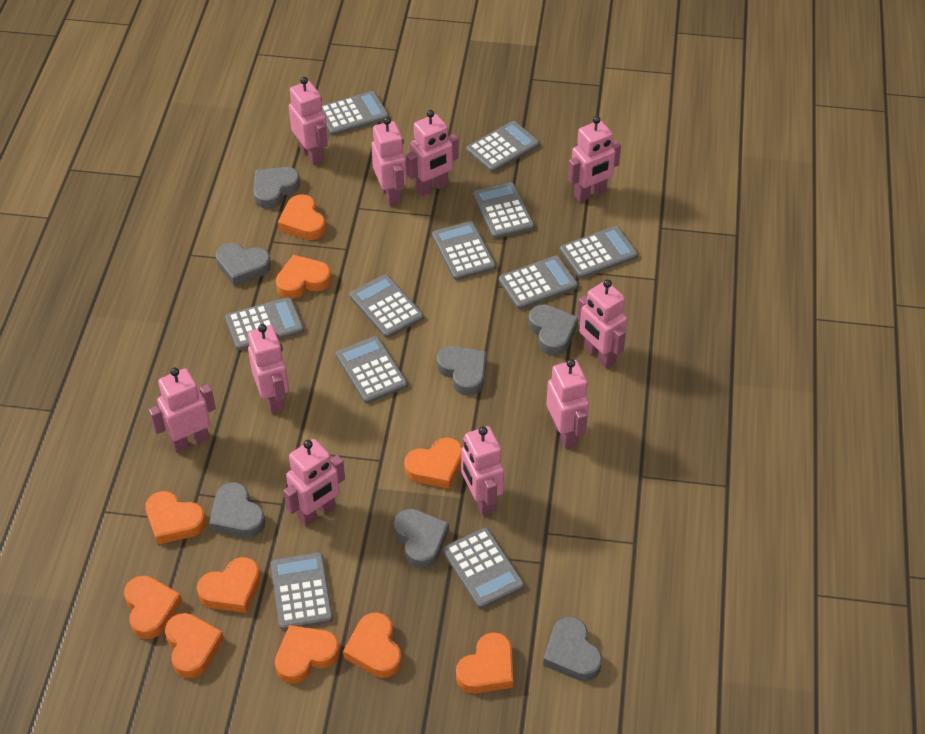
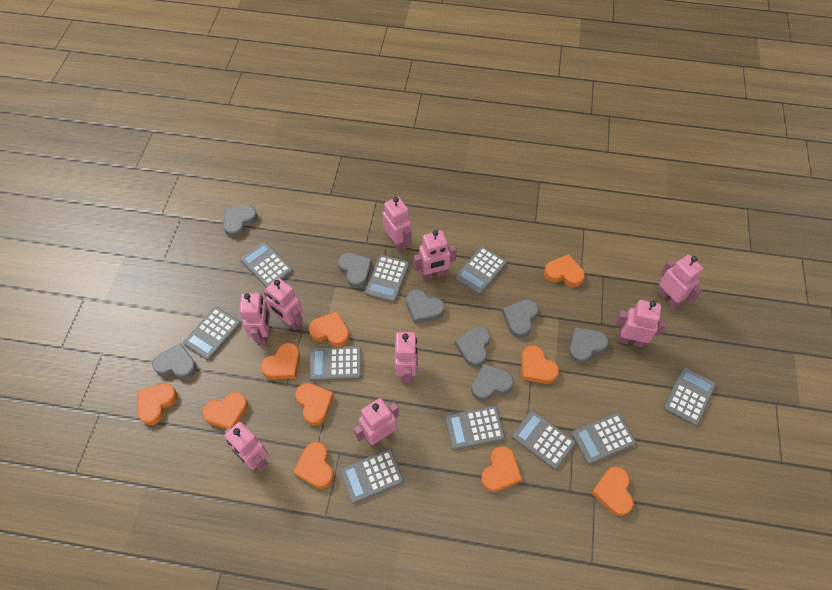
grey calculator: 11 -> 10
grey heart: 7 -> 8
pink robot: 10 -> 9

